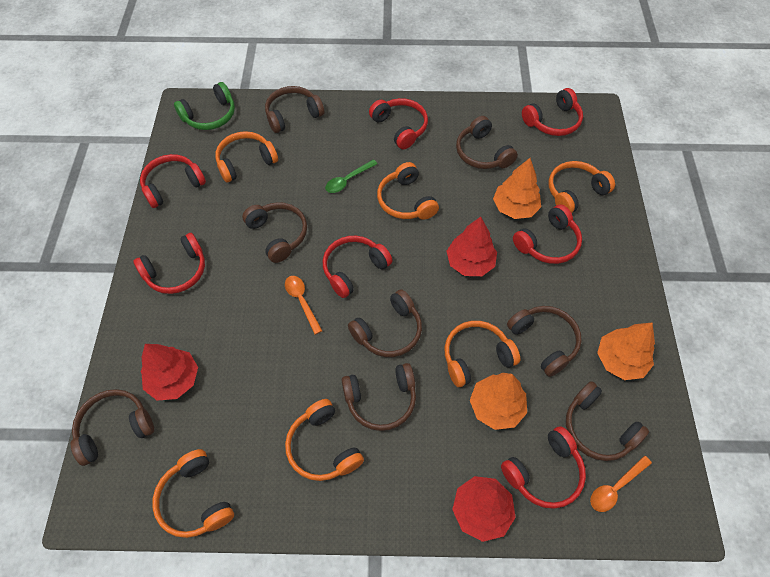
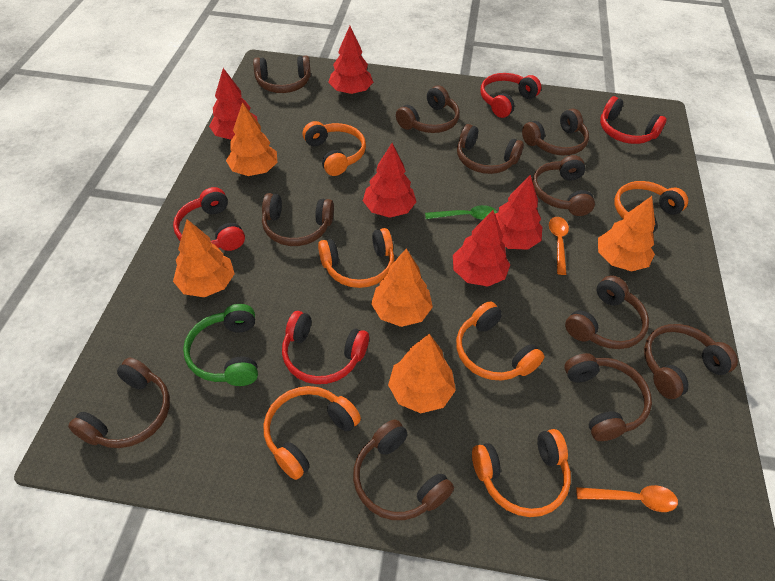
brown headphones: 8 -> 11
orange tree: 3 -> 5
red headphones: 7 -> 4
red tree: 3 -> 5

